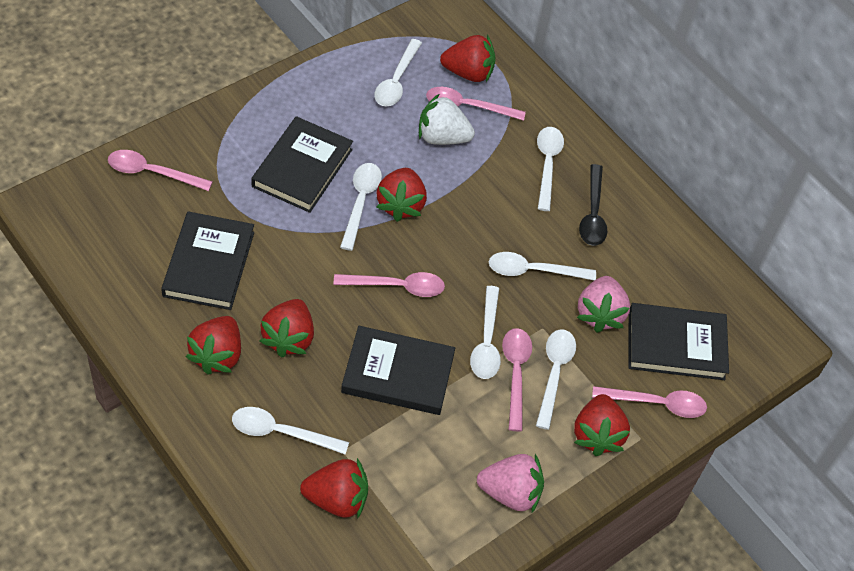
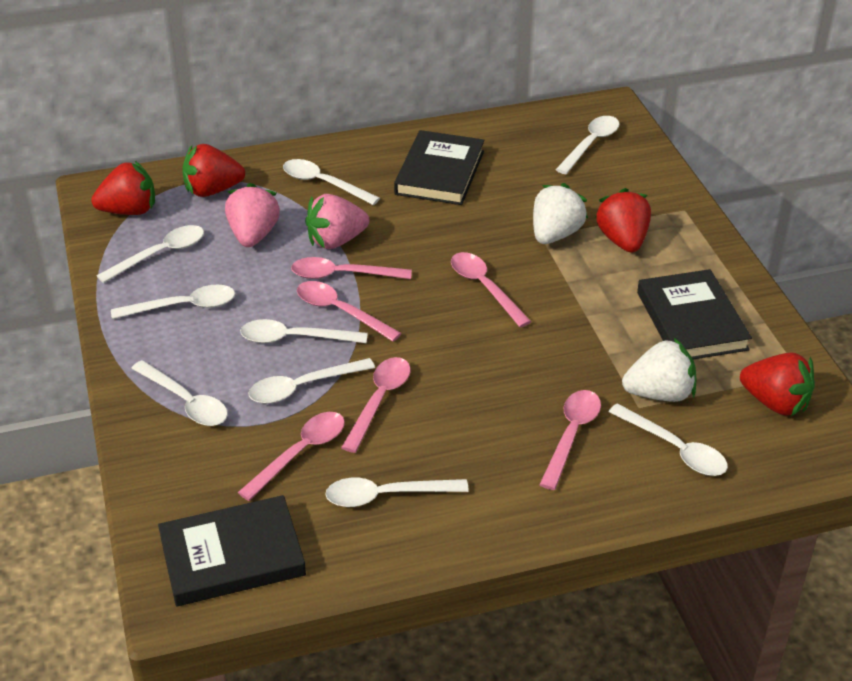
black book: 4 -> 3
black spoon: 1 -> 0
pink spoon: 5 -> 6
red strawberry: 6 -> 4
white spoon: 7 -> 9
white strawberry: 1 -> 2

